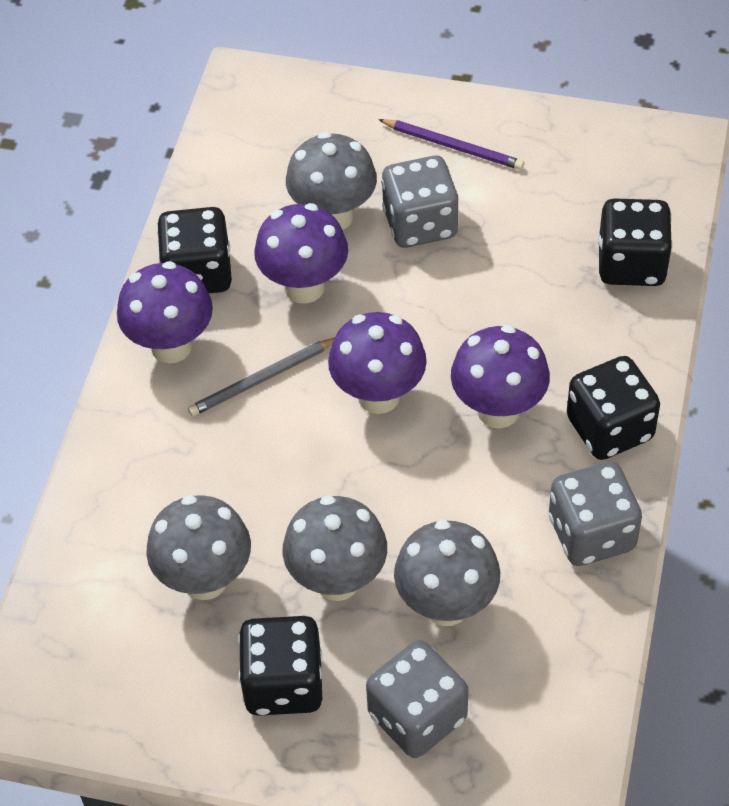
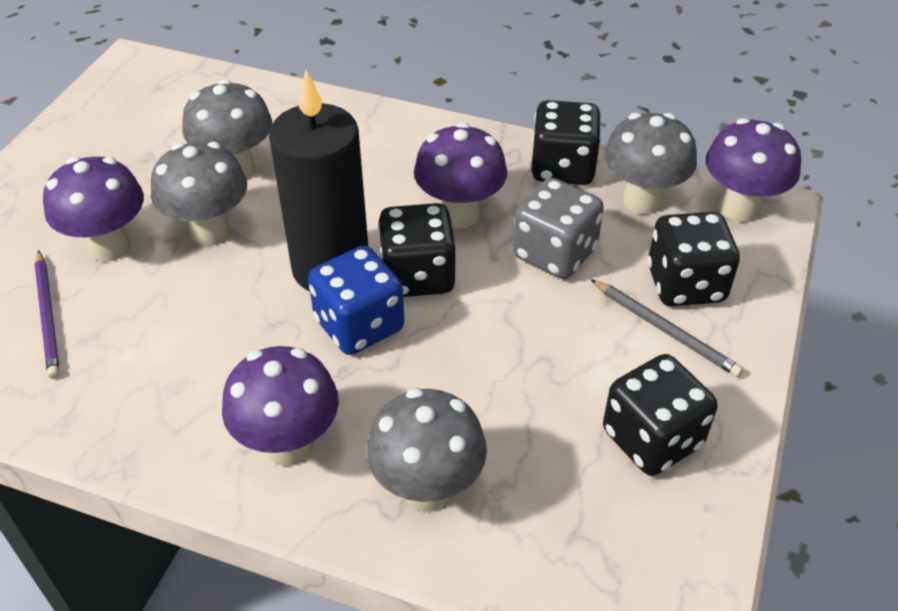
black candle: 0 -> 1
blue dice: 0 -> 1
grey dice: 3 -> 1

